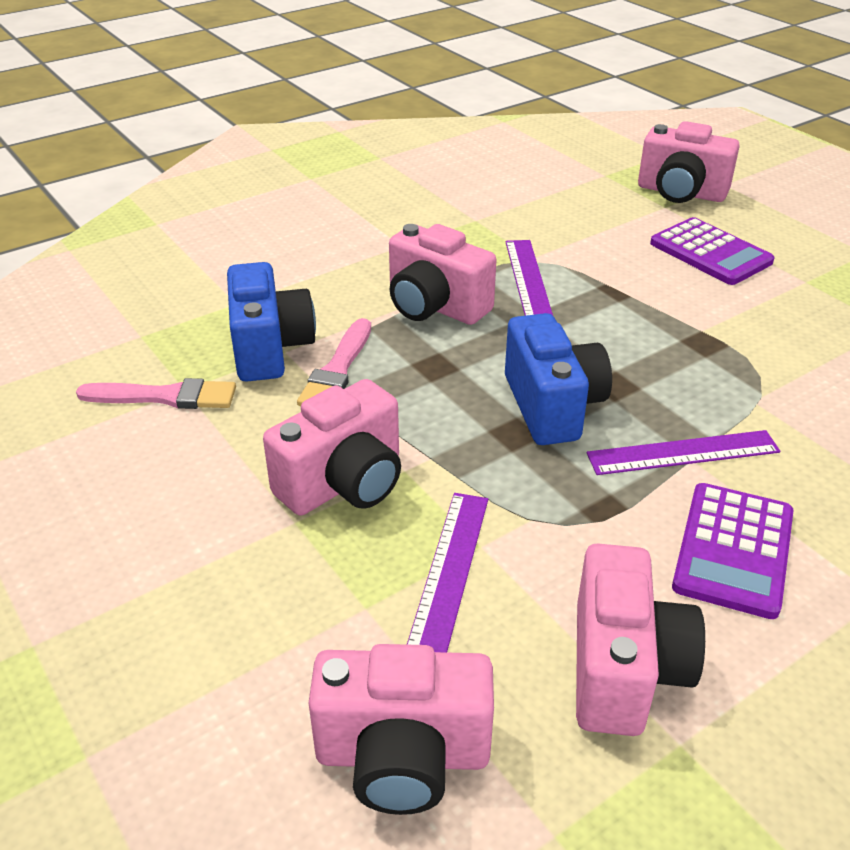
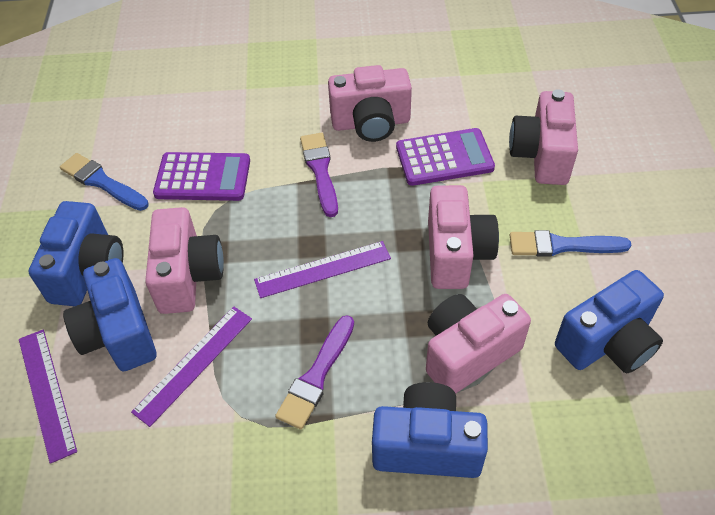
blue brush: 0 -> 2
blue camera: 2 -> 4
pink brush: 2 -> 0
purple brush: 0 -> 2

